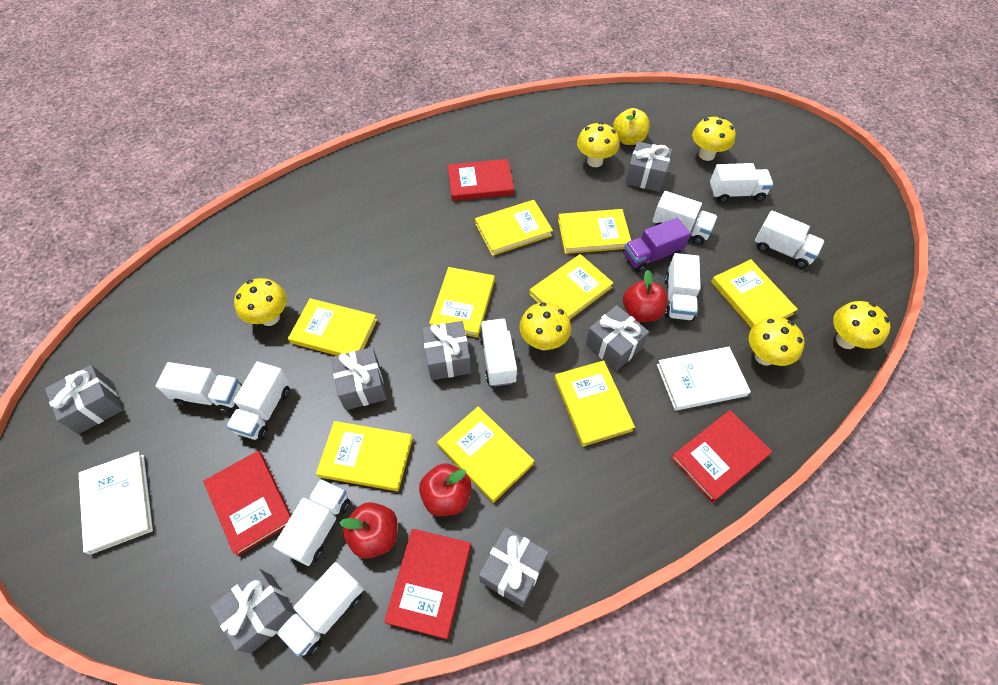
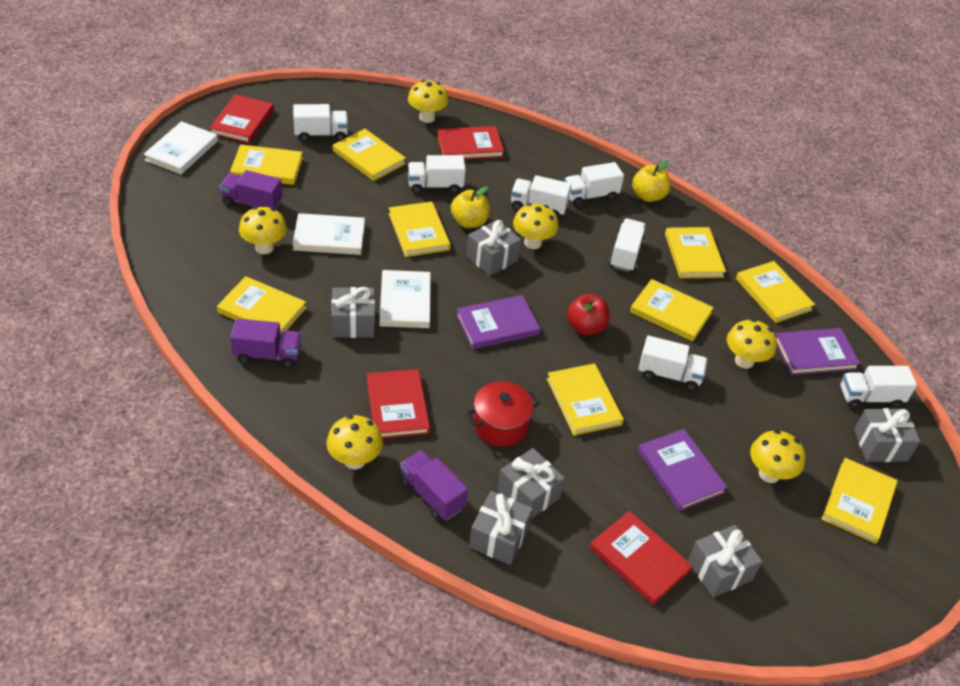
grey gift: 7 -> 6
purple book: 0 -> 3
purple truck: 1 -> 3
red apple: 3 -> 1
red pot: 0 -> 1
white book: 2 -> 3
white truck: 9 -> 7
yellow apple: 1 -> 2

